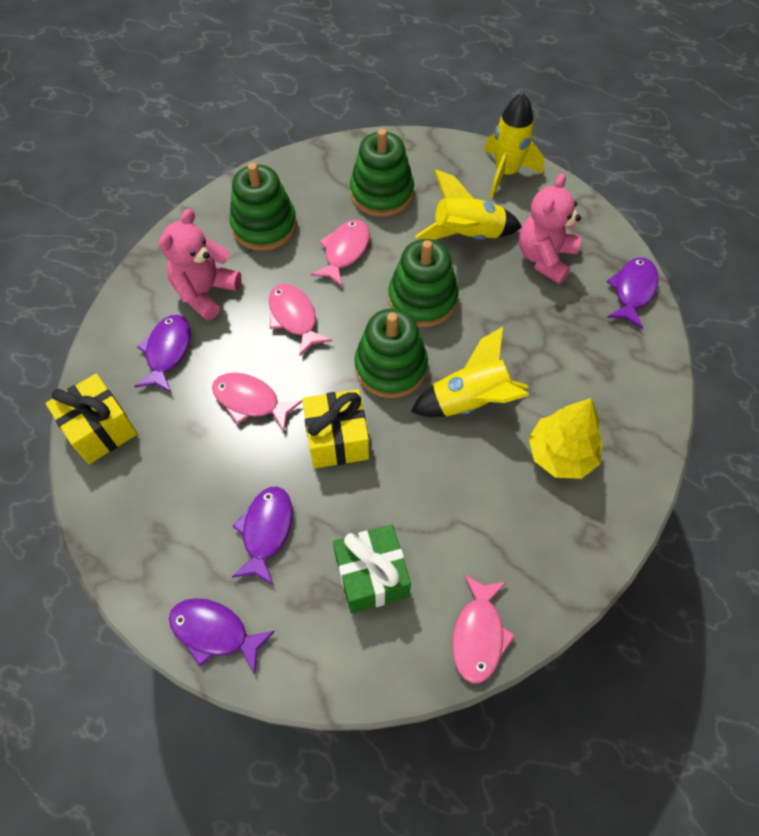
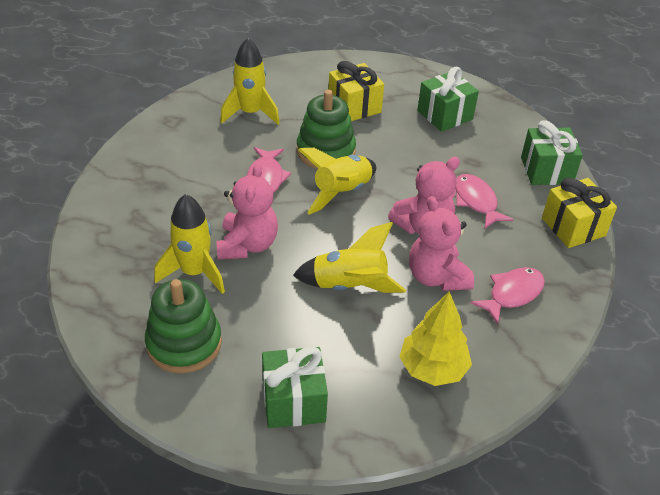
green gift: 1 -> 3
green stacking toy: 4 -> 2
pink fish: 4 -> 3
pink teddy bear: 2 -> 3
purple fish: 4 -> 0
yellow rocket: 3 -> 4

